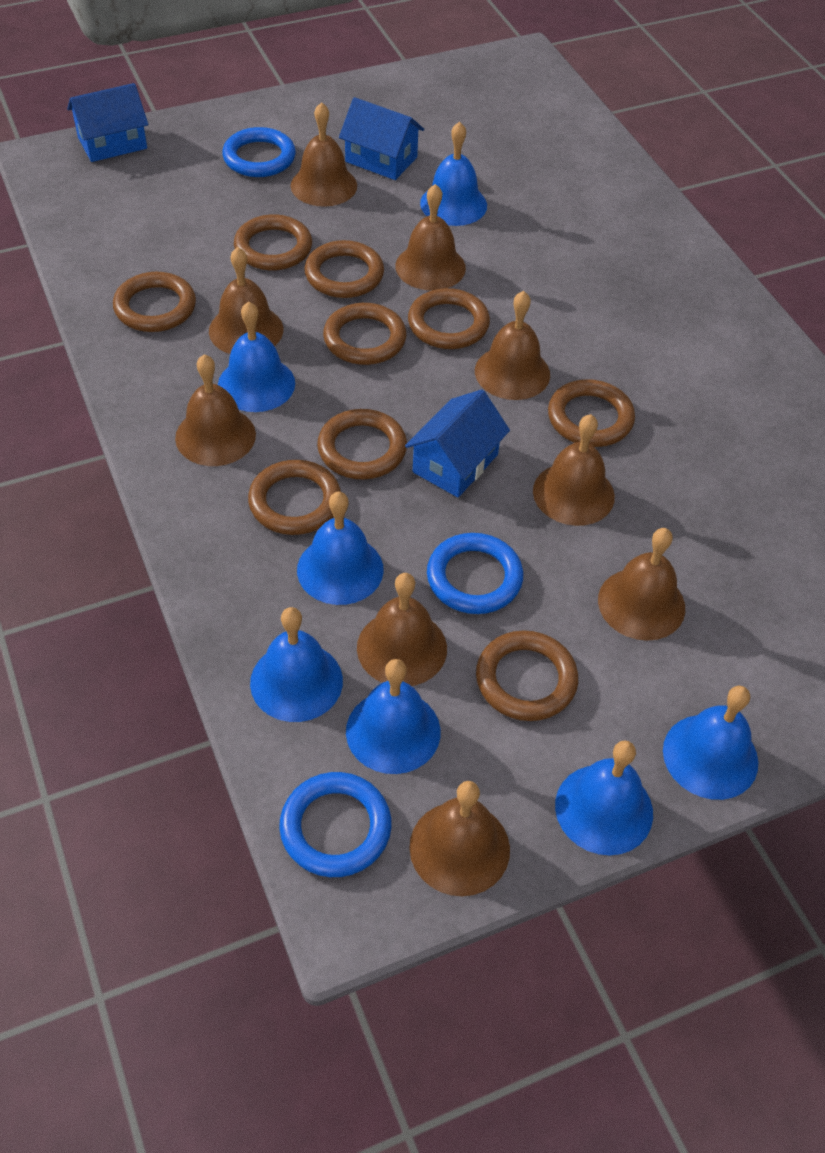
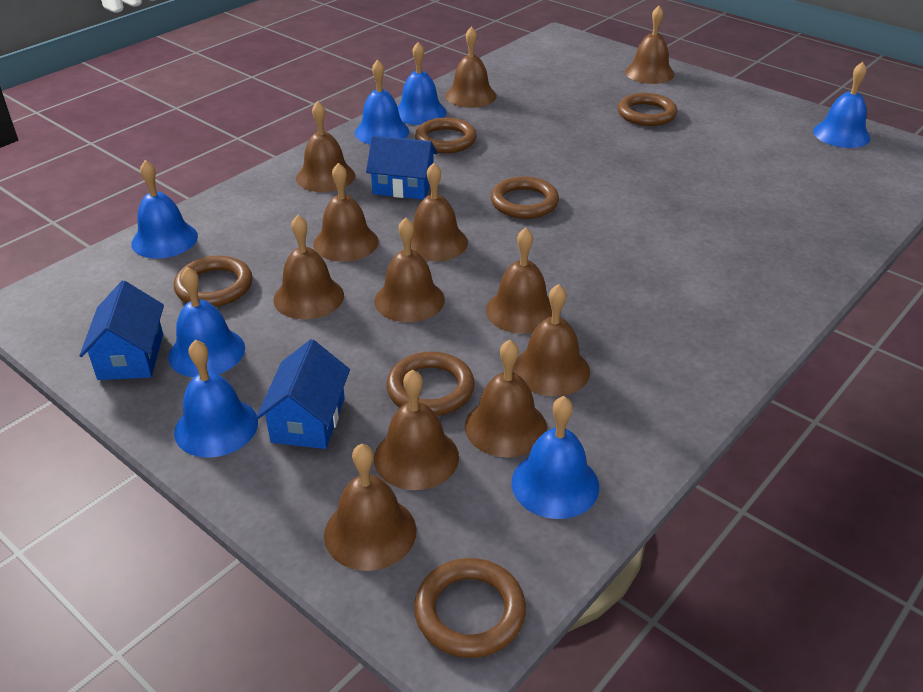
blue ring: 3 -> 0
brown bell: 9 -> 12
brown ring: 9 -> 6

